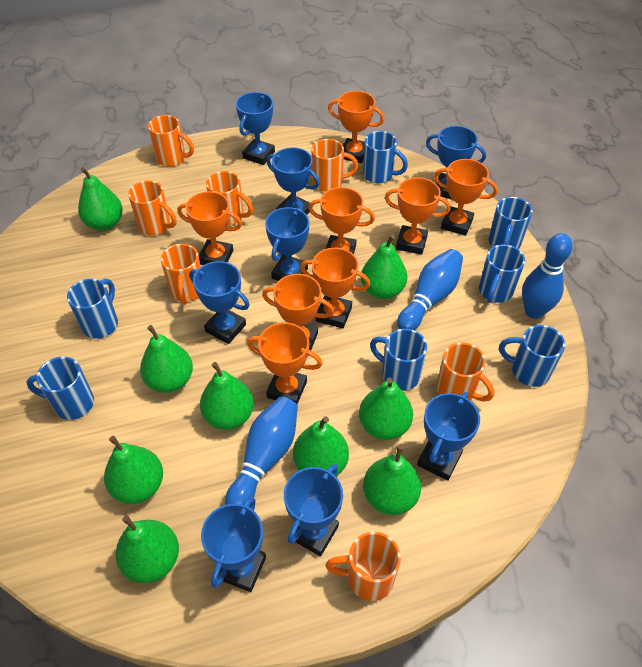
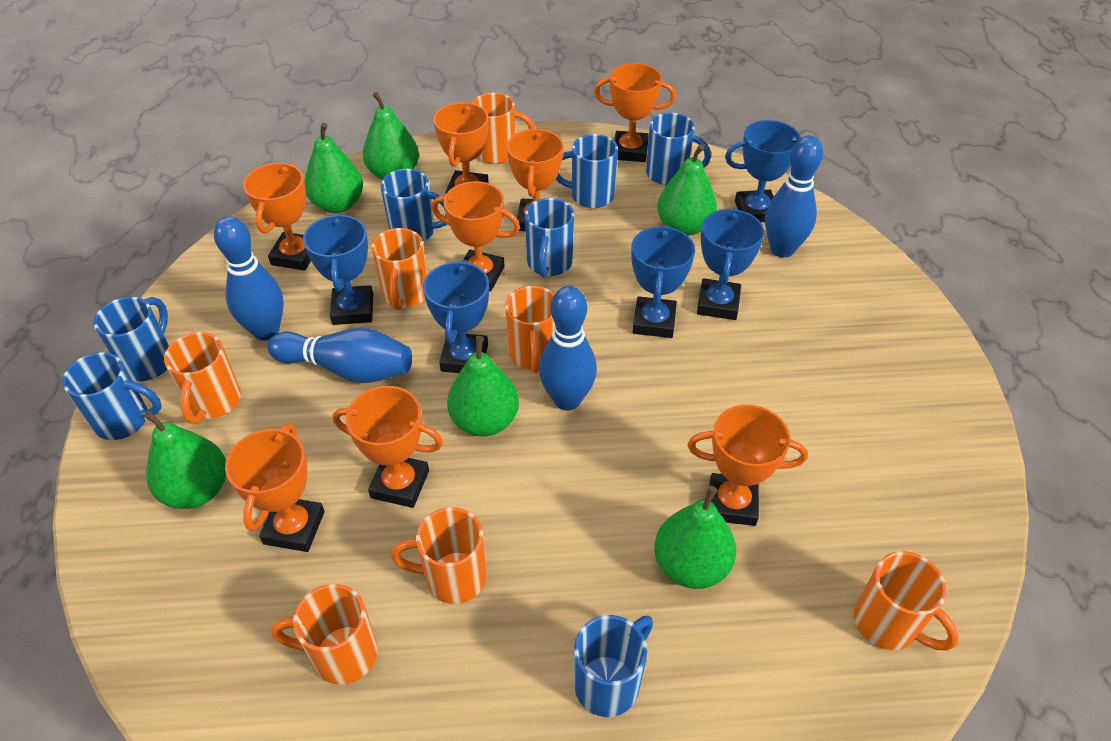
blue bowling pin: 3 -> 4
blue trophy: 8 -> 5
green pear: 9 -> 6

